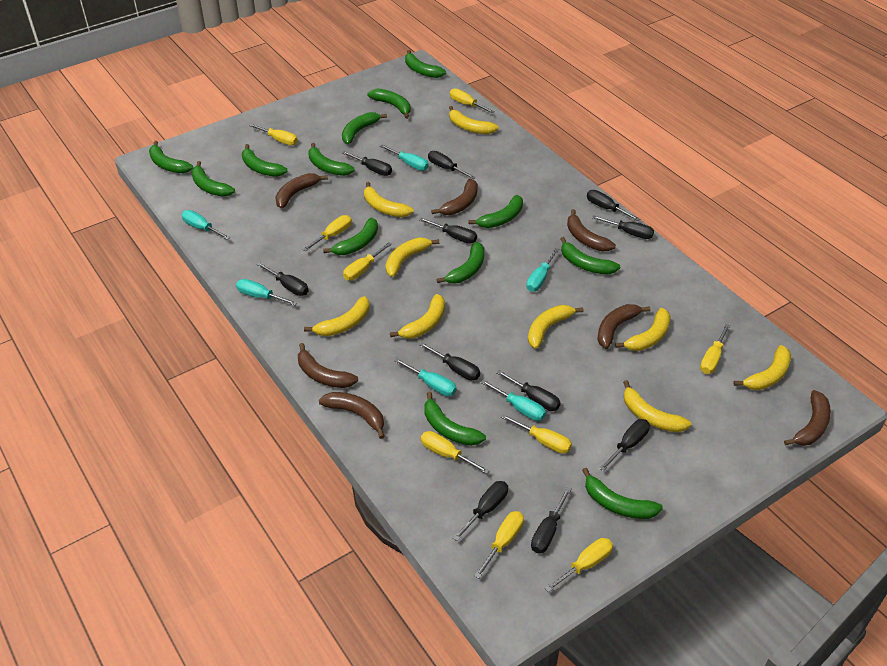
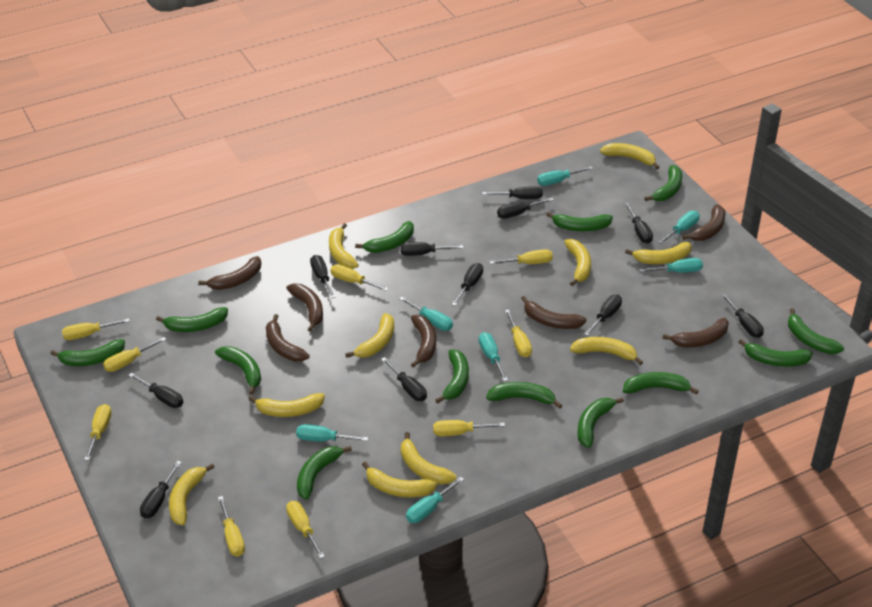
turquoise screwdriver: 6 -> 7
yellow banana: 9 -> 10

